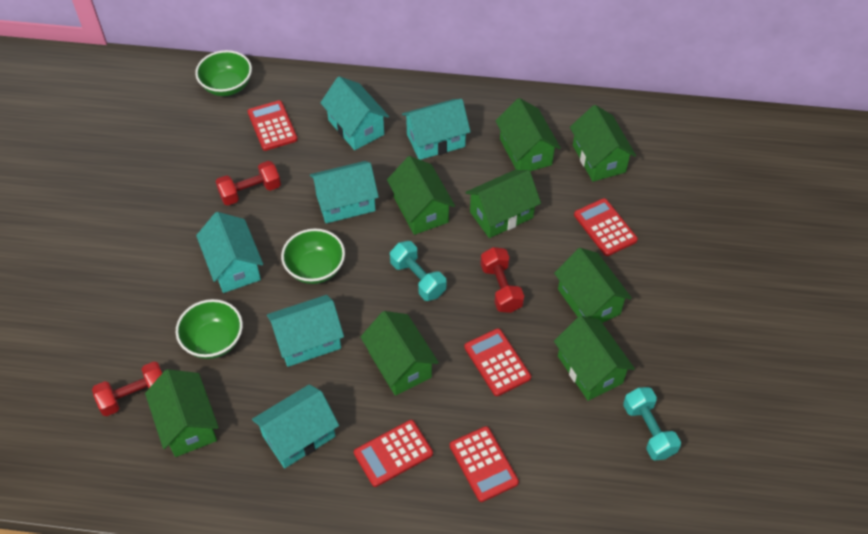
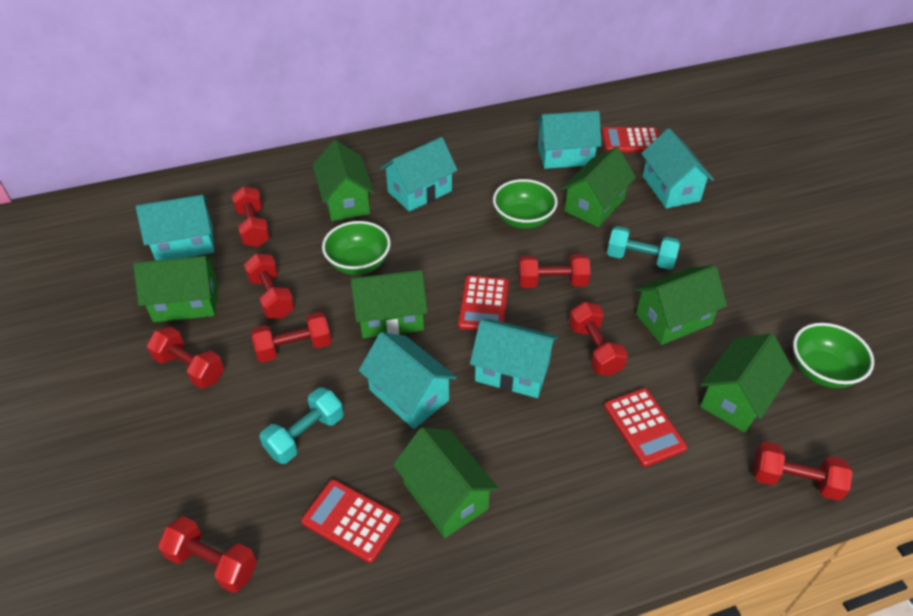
green house: 8 -> 7
red calculator: 5 -> 4
red dumbbell: 3 -> 8

